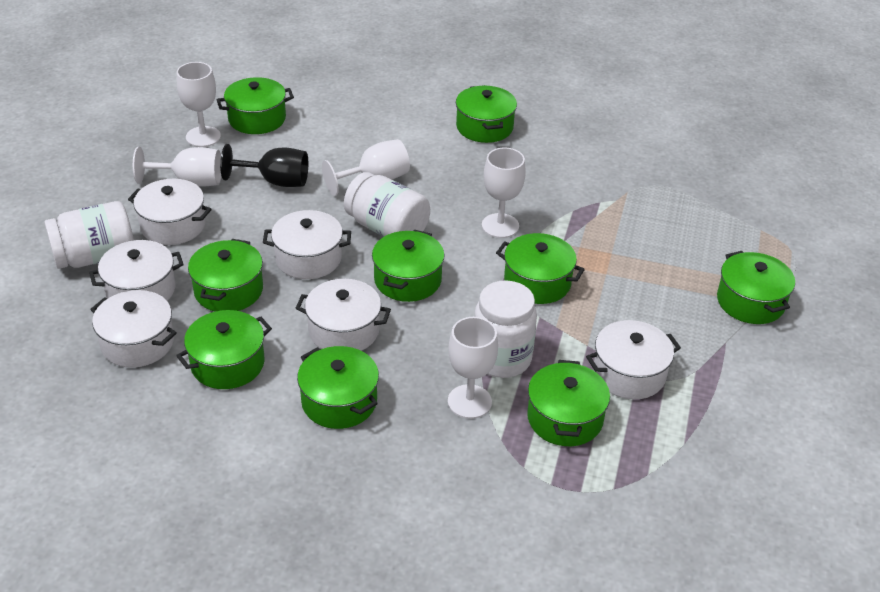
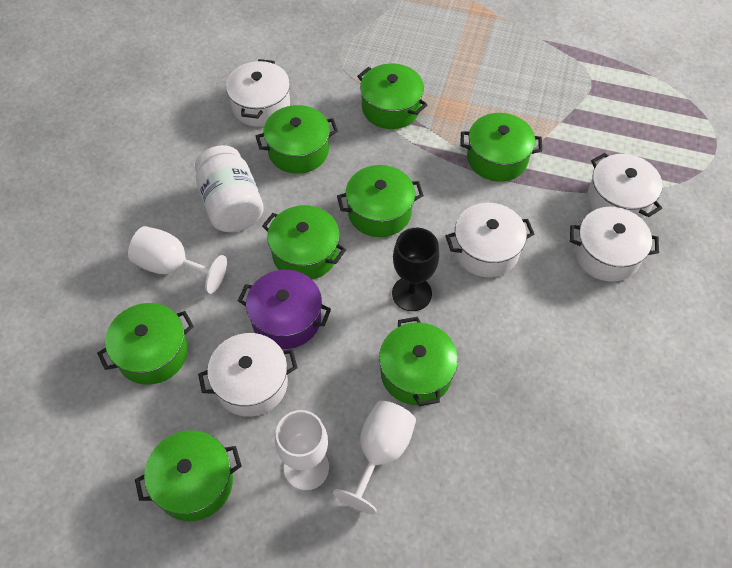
green pot: 9 -> 8
purple pot: 0 -> 1
white goblet: 5 -> 3
white jar: 3 -> 1
white pot: 6 -> 5

